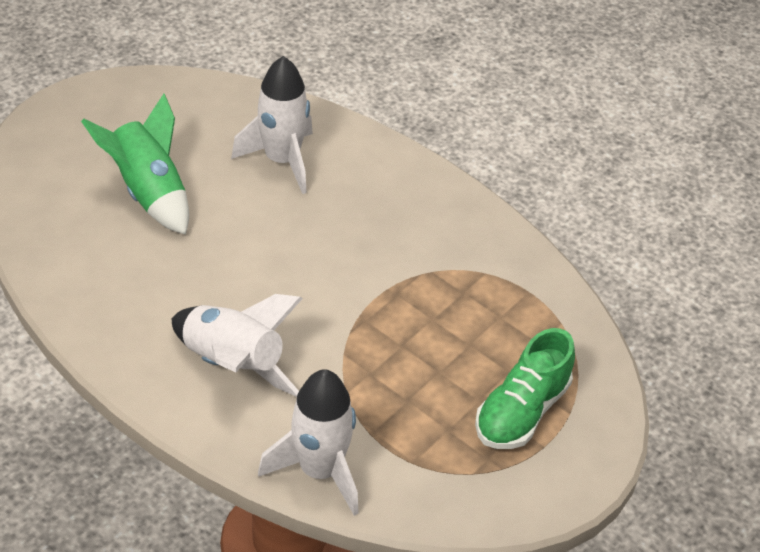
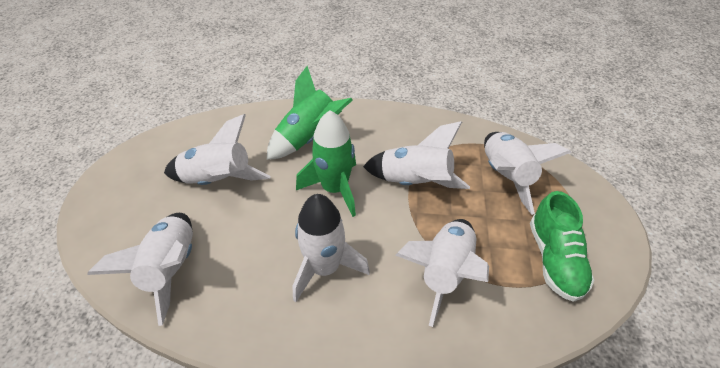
green rocket: 1 -> 2
white rocket: 3 -> 6

